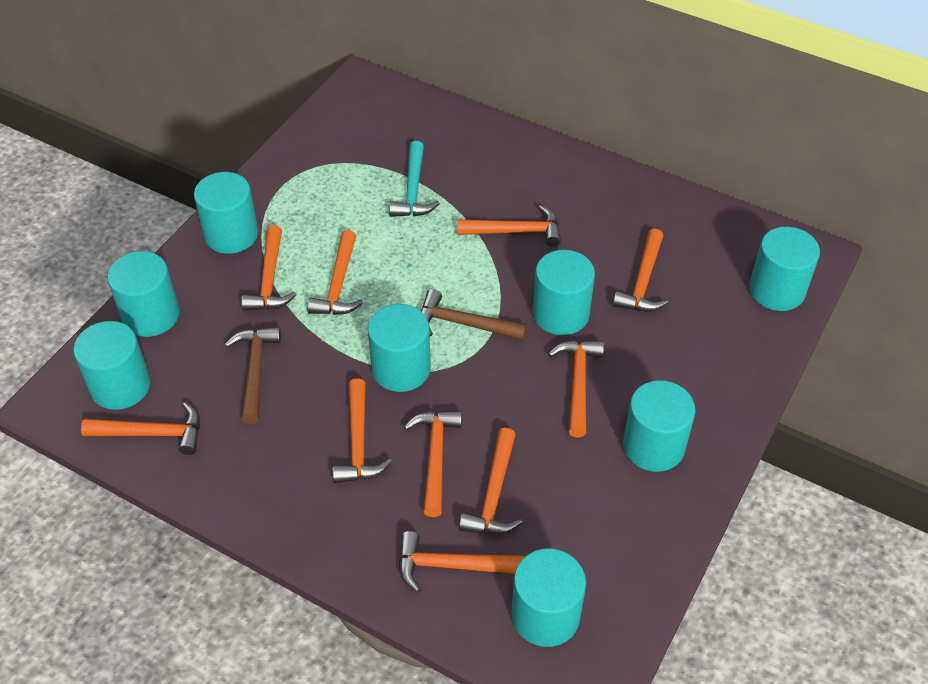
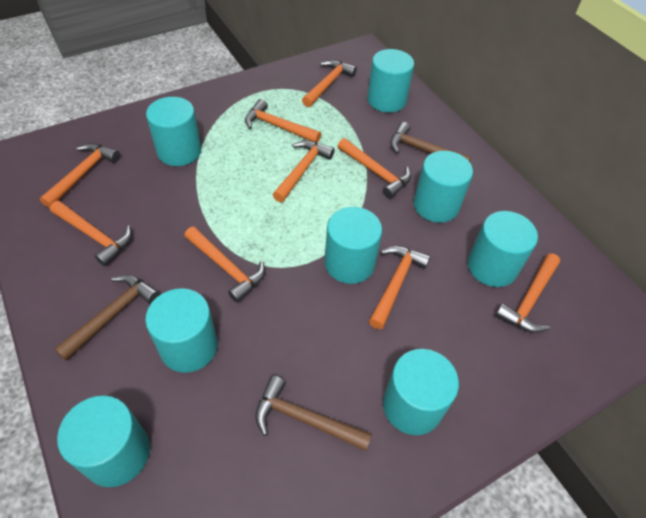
brown hammer: 2 -> 3
orange hammer: 10 -> 9
turquoise hammer: 1 -> 0

